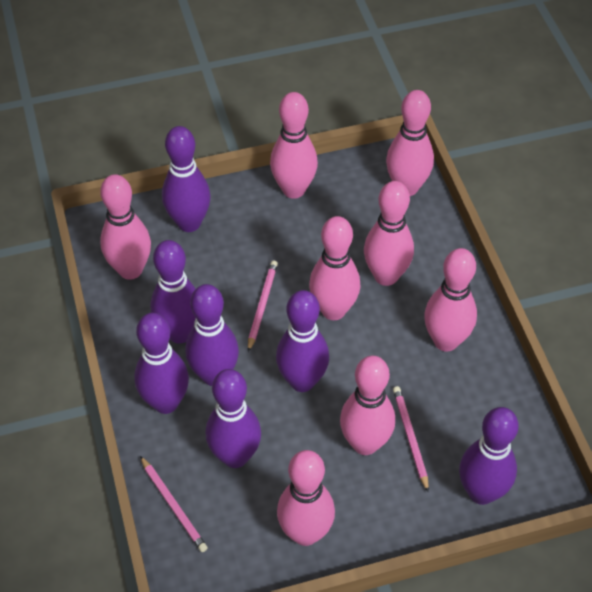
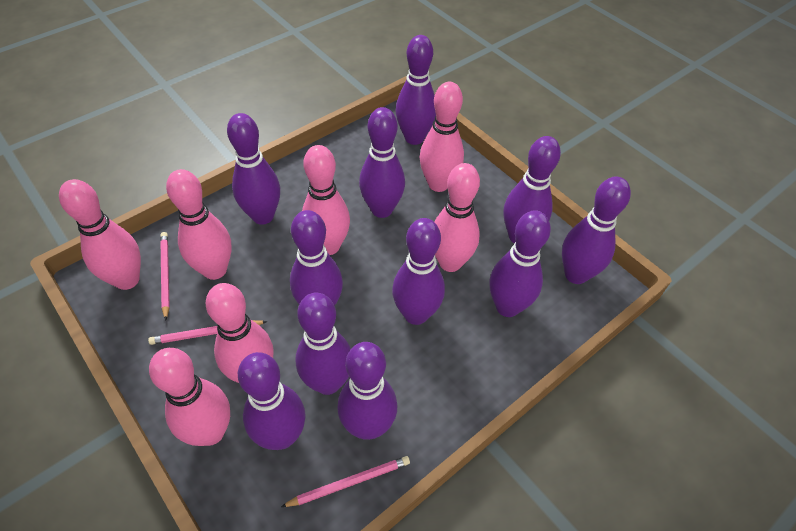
pink bowling pin: 8 -> 7
purple bowling pin: 7 -> 11

